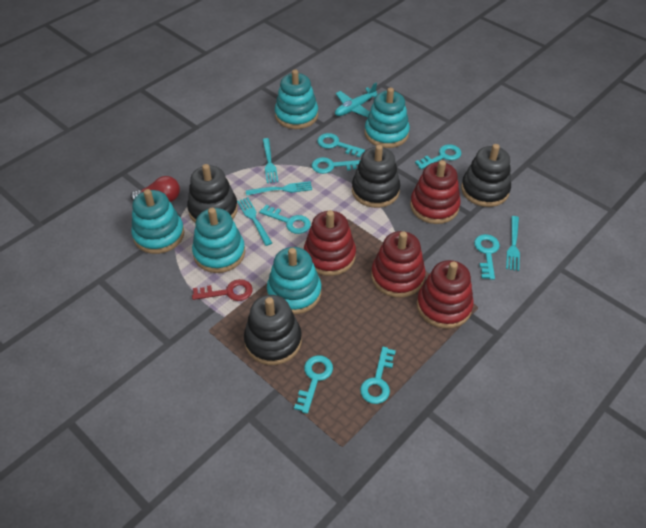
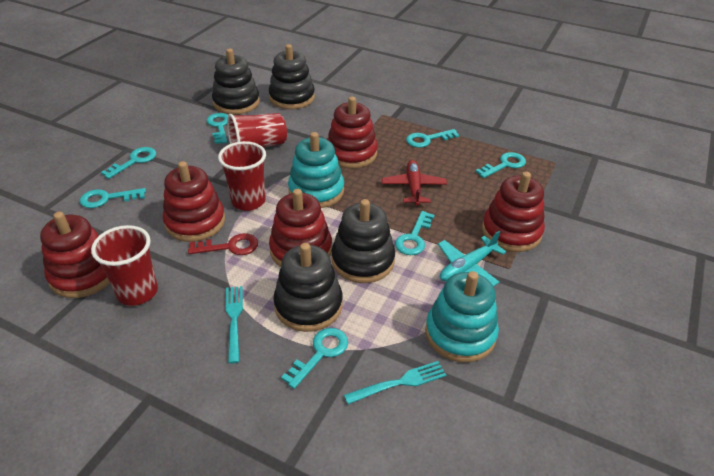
red cup: 0 -> 3
red light bulb: 1 -> 0
red plane: 0 -> 1
red stacking toy: 4 -> 5
turquoise fork: 4 -> 2
turquoise stacking toy: 5 -> 2

